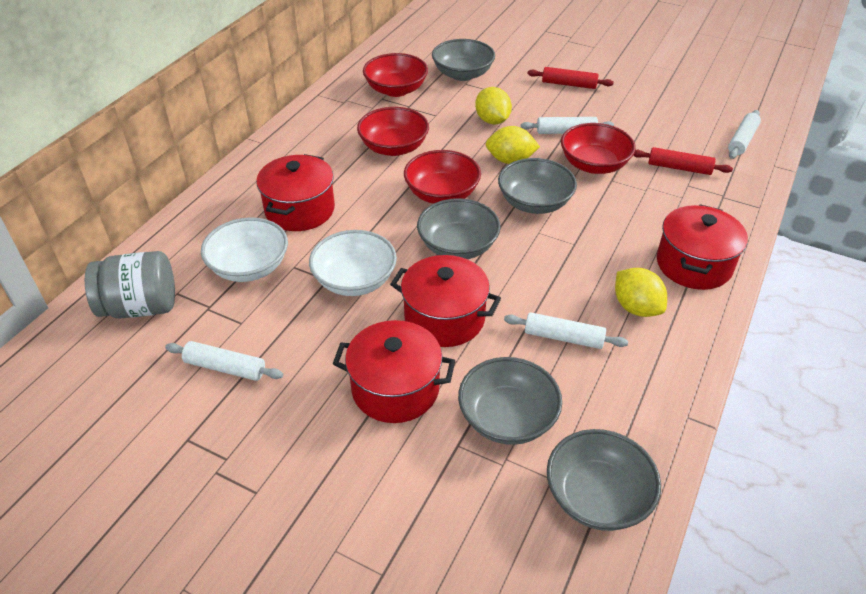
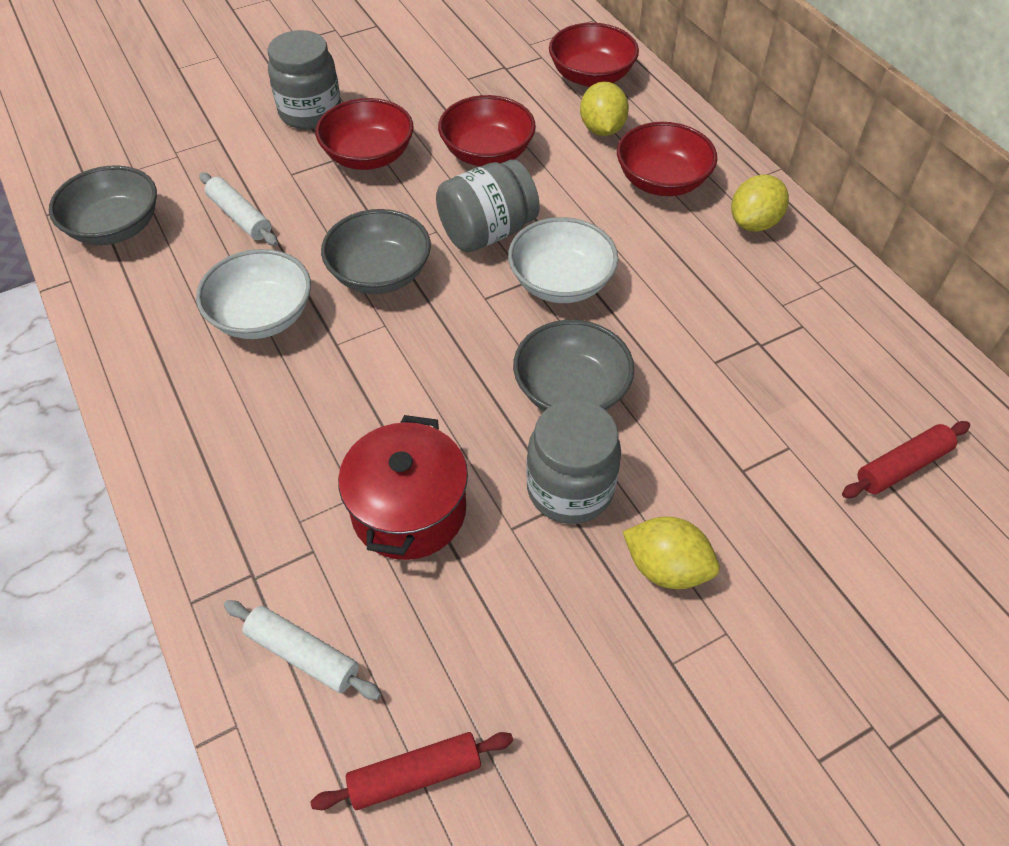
grey bowl: 5 -> 3
grey jar: 1 -> 3
red pot: 4 -> 1
white rolling pin: 4 -> 2

